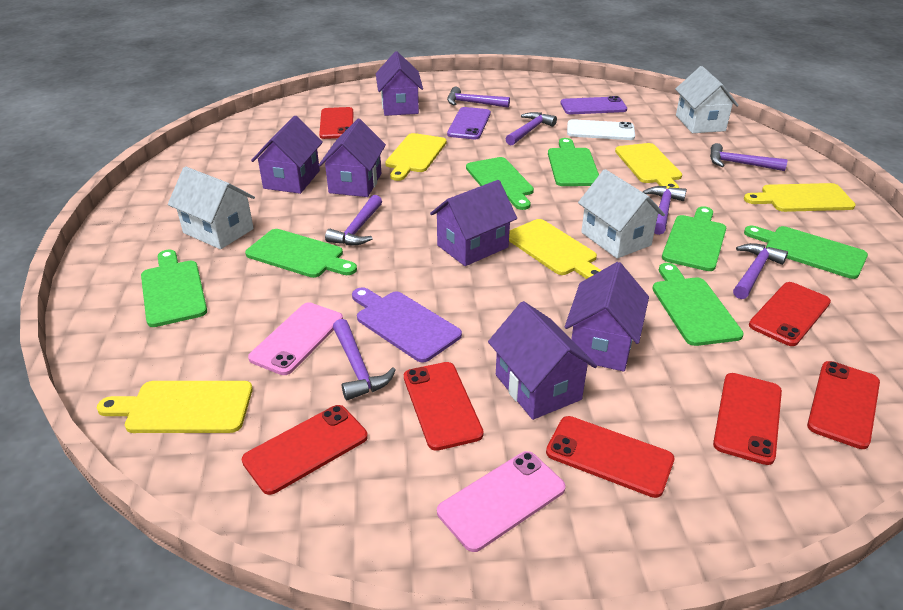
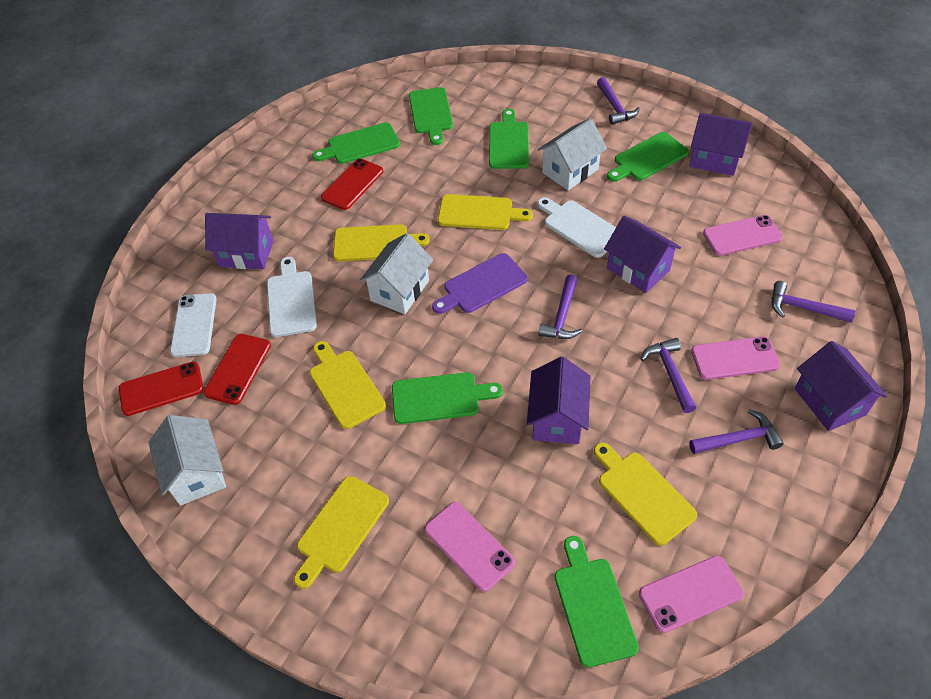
green cutting board: 7 -> 6
pink phone: 2 -> 4
purple hammer: 7 -> 5
purple house: 6 -> 5
purple phone: 2 -> 0
red phone: 7 -> 3
white cutting board: 0 -> 2

